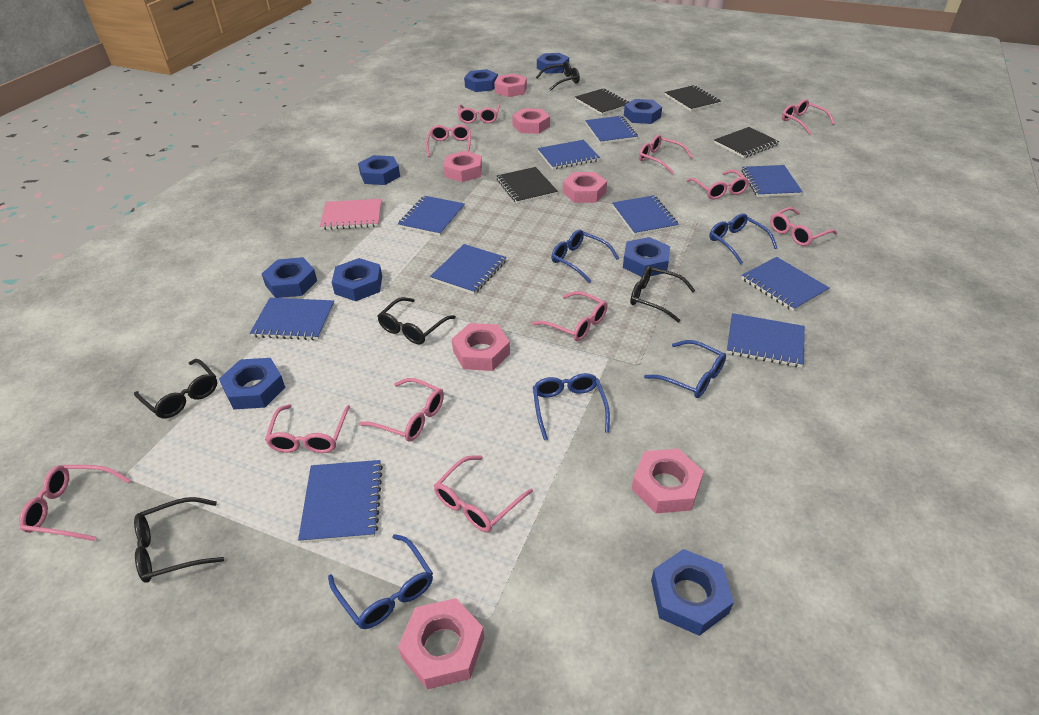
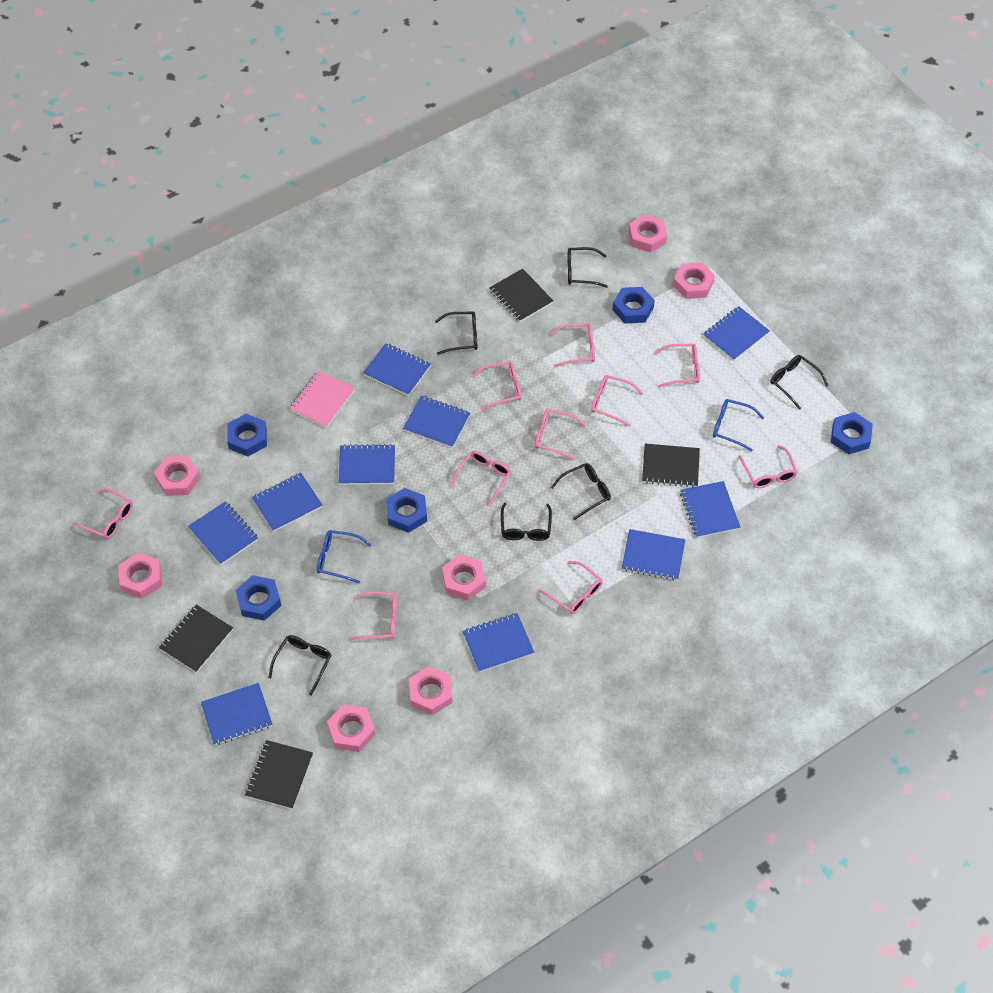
black glasses: 5 -> 6
blue glasses: 5 -> 2
blue nut: 9 -> 5
pink glasses: 11 -> 10

